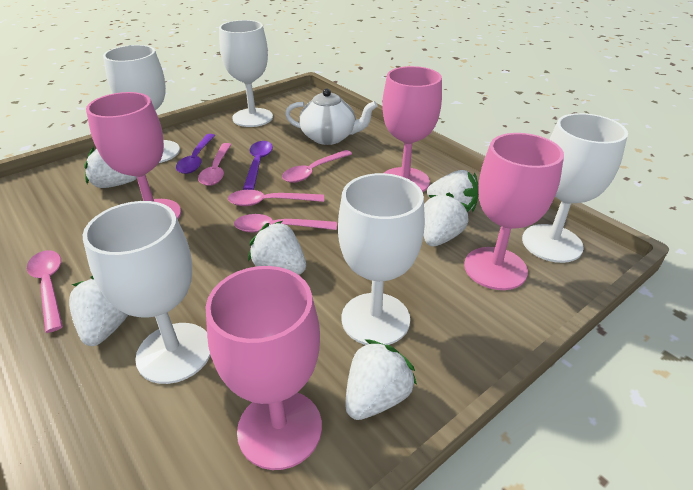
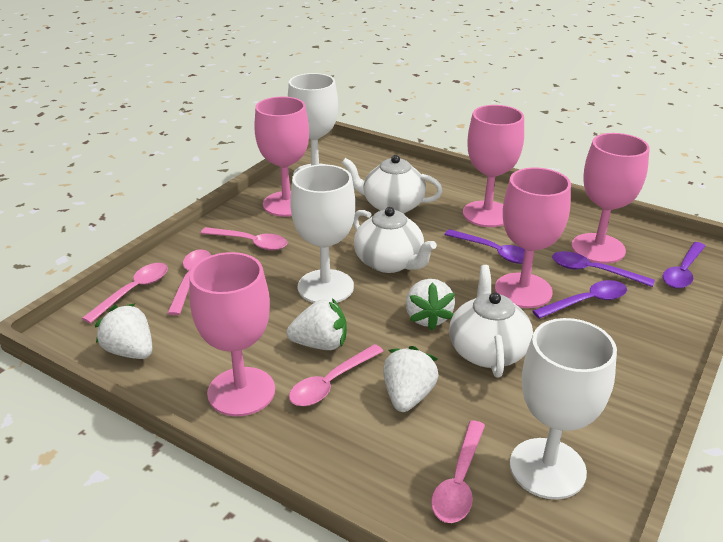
pink goblet: 4 -> 5
purple spoon: 2 -> 4
white goblet: 5 -> 3
white strawberry: 6 -> 4
white teapot: 1 -> 3

